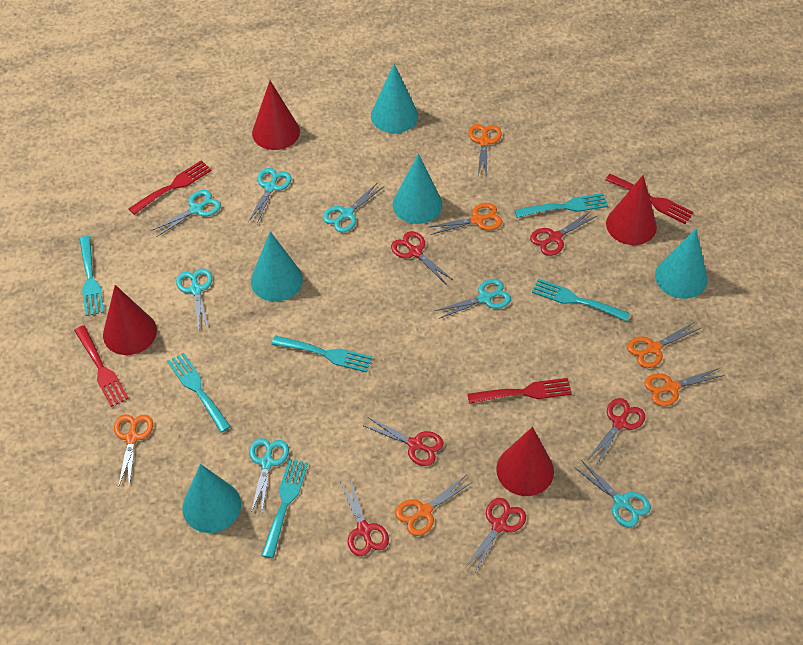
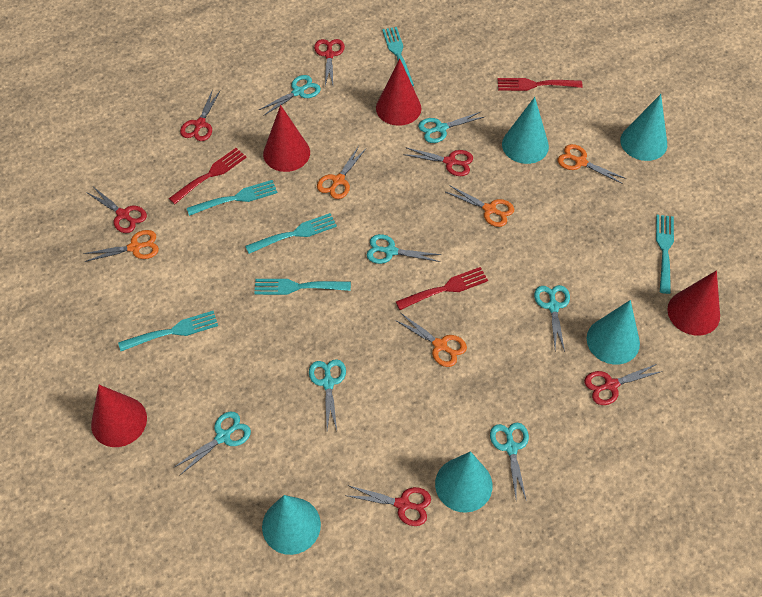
orange scissors: 6 -> 5
red fork: 4 -> 3

